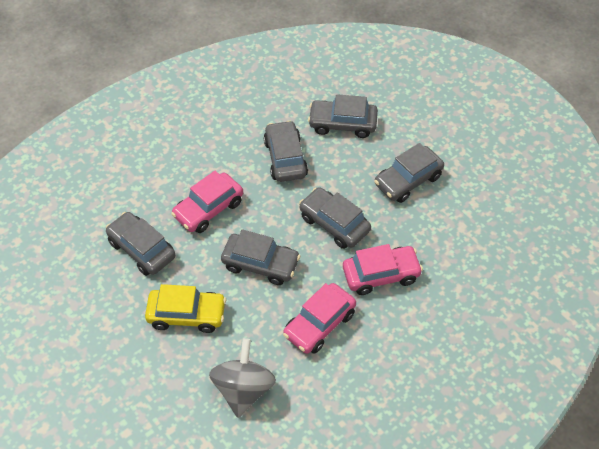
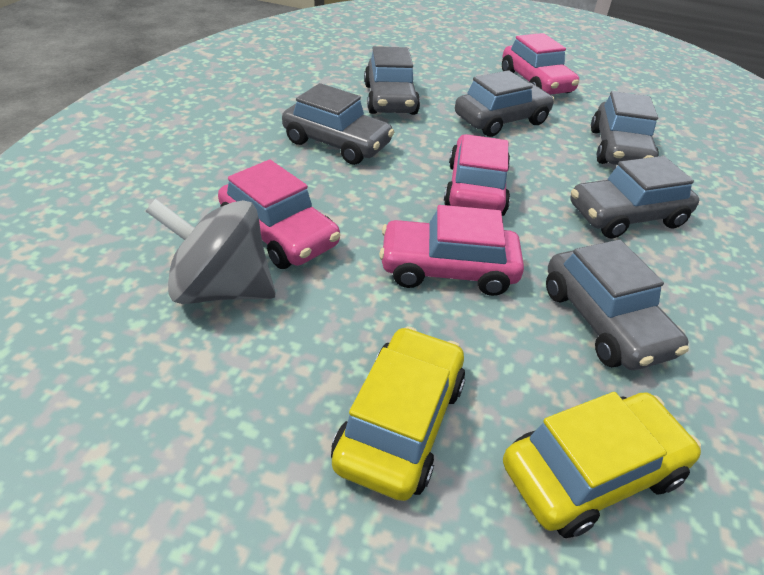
pink car: 3 -> 4
yellow car: 1 -> 2

